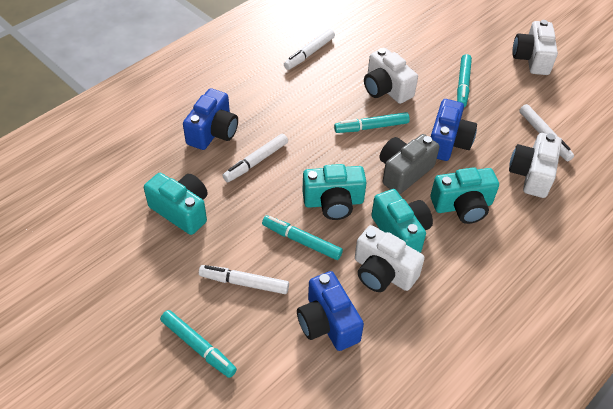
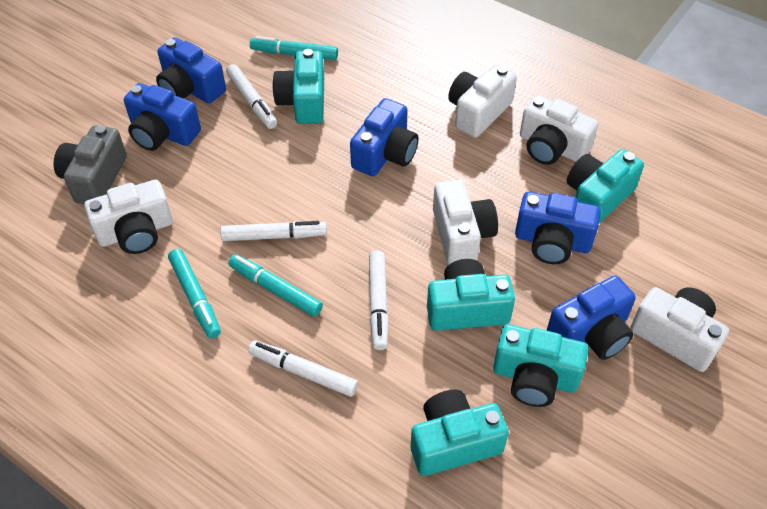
blue camera: 3 -> 5
turquoise camera: 4 -> 5
turquoise marker: 4 -> 3
white camera: 4 -> 5

